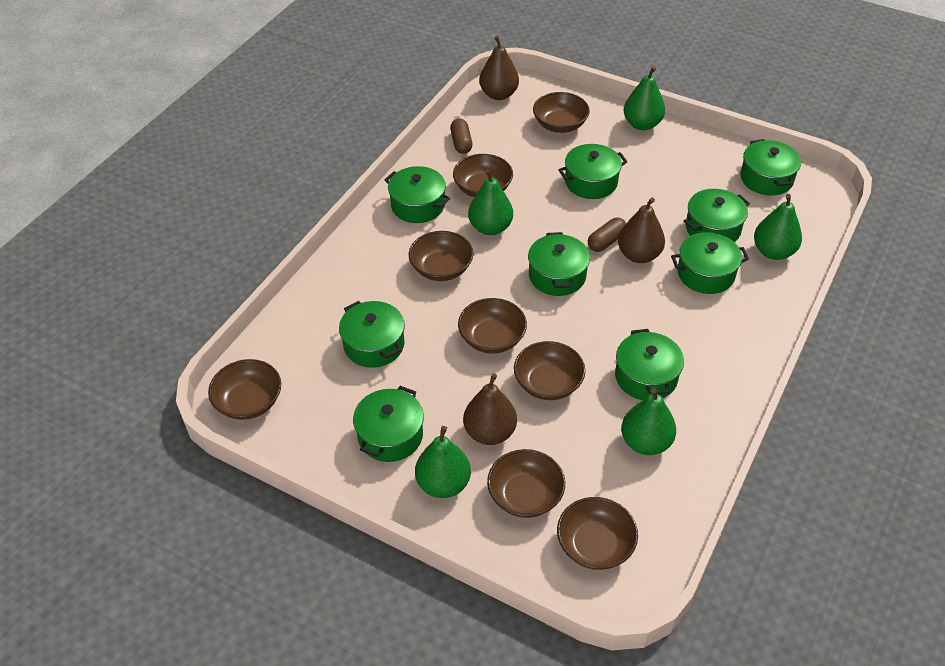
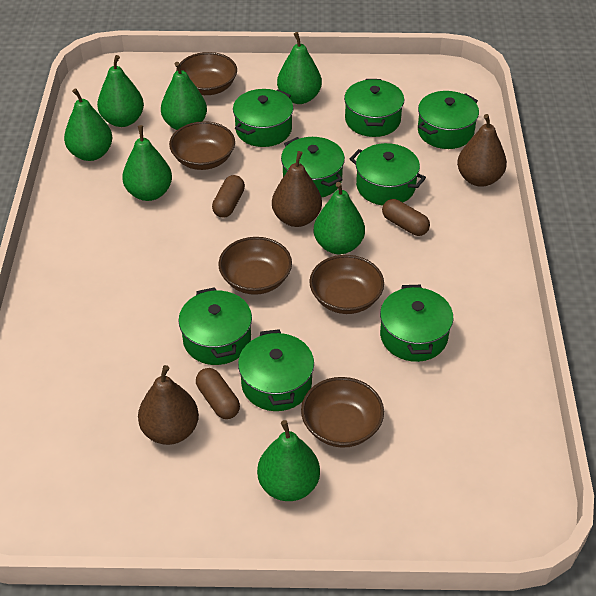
brown bowl: 8 -> 5
brown capsule: 2 -> 3
green pear: 5 -> 7
green pot: 9 -> 8

